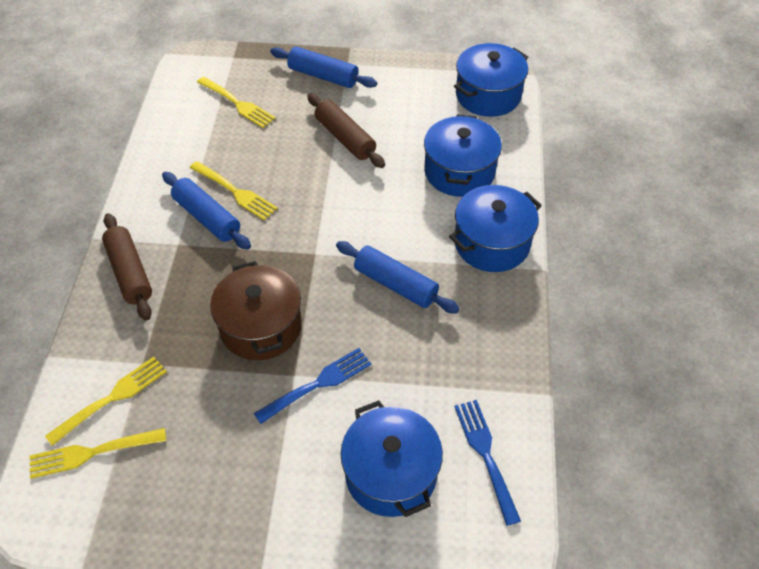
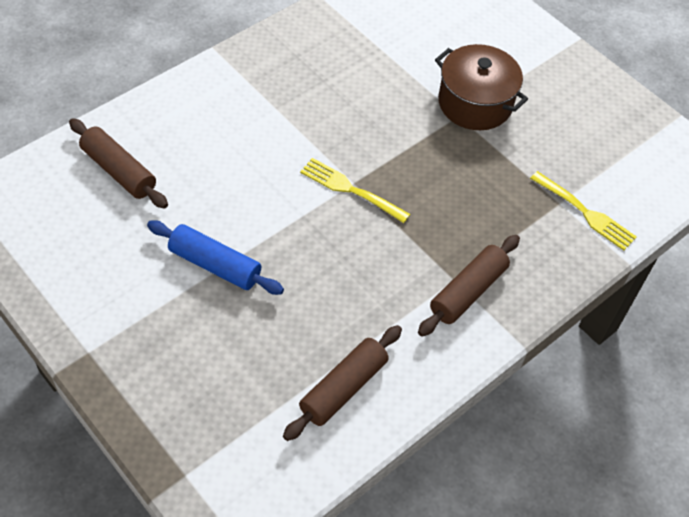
blue fork: 2 -> 0
blue pot: 4 -> 0
blue rolling pin: 3 -> 1
brown rolling pin: 2 -> 3
yellow fork: 4 -> 2

